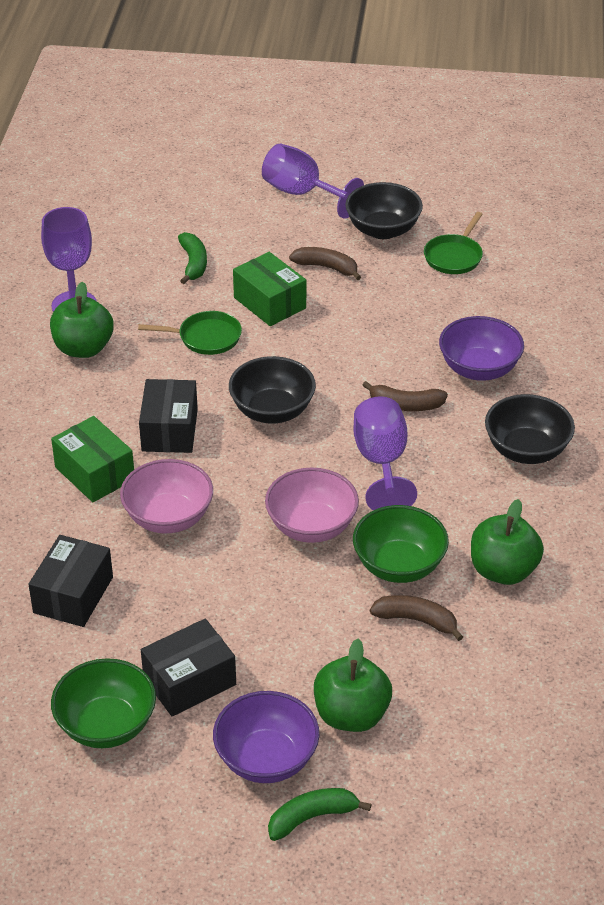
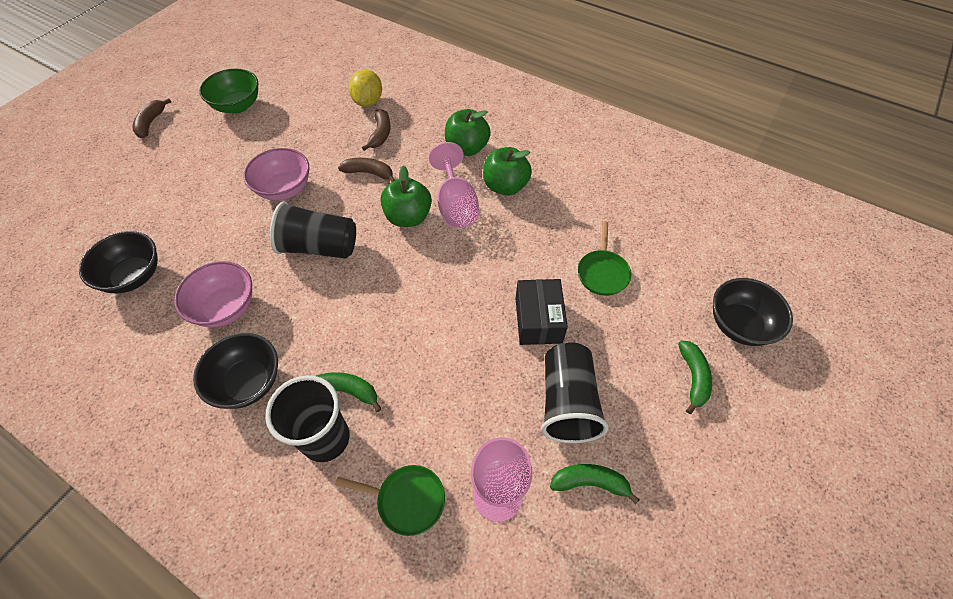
black box: 3 -> 1
black cup: 0 -> 3
green banana: 2 -> 3
green bowl: 2 -> 1
green box: 2 -> 0
pink goblet: 0 -> 2
purple bowl: 2 -> 0
purple goblet: 3 -> 0
yellow lemon: 0 -> 1

